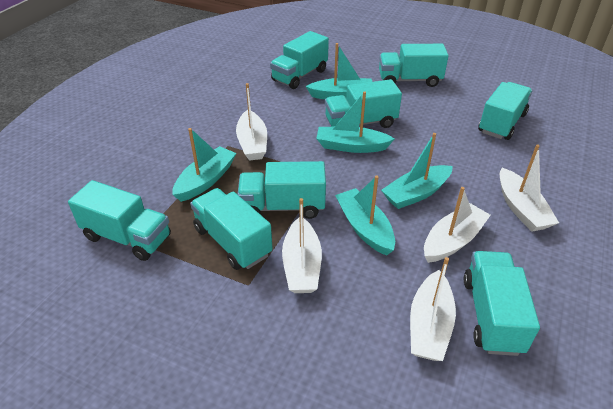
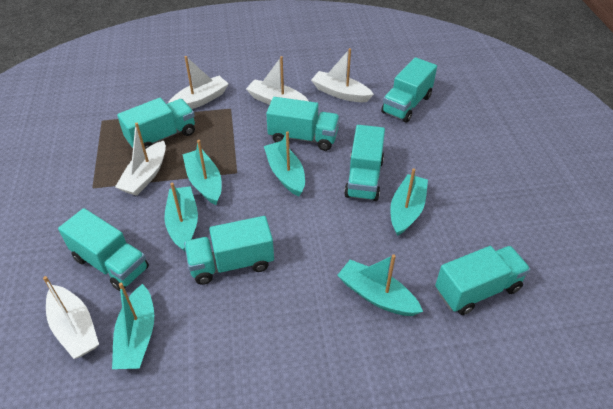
turquoise boat: 5 -> 6
turquoise truck: 8 -> 7

